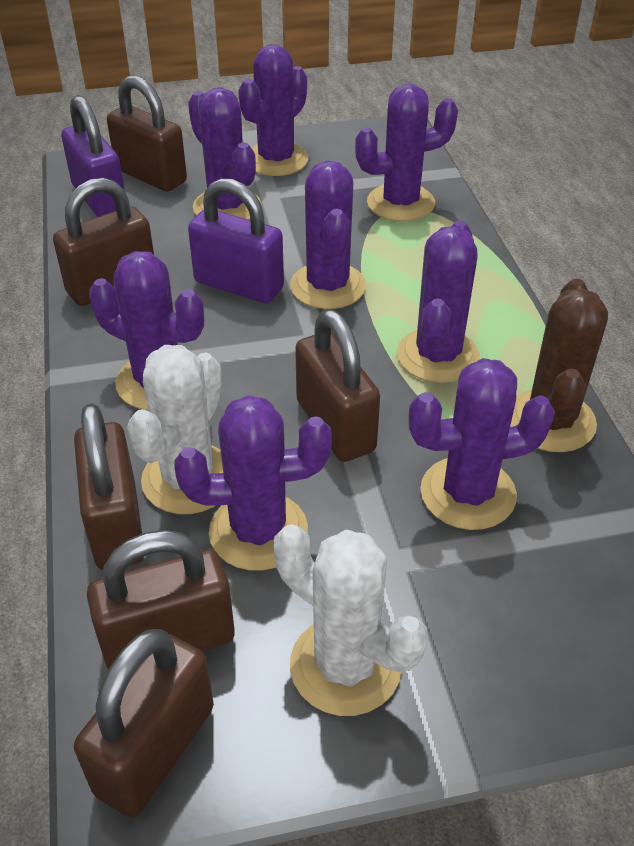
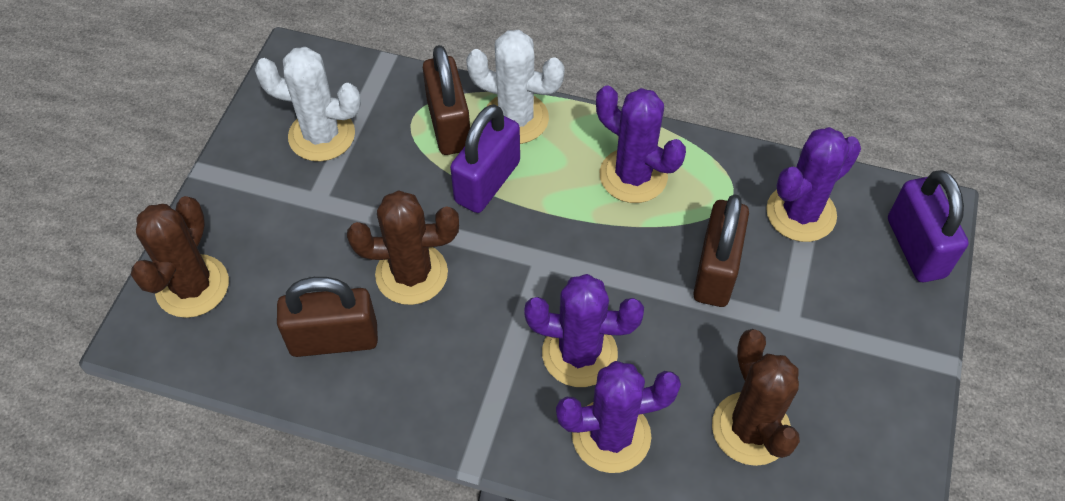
brown cactus: 1 -> 3
brown padlock: 6 -> 3
purple cactus: 8 -> 4

